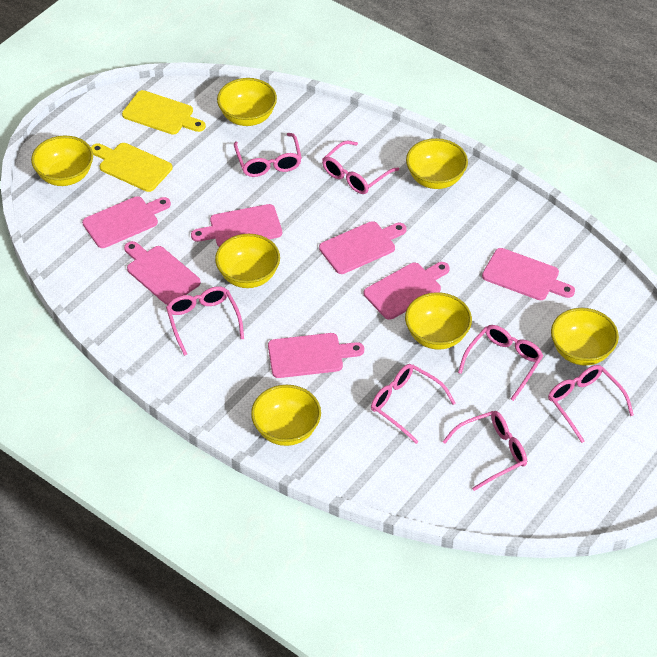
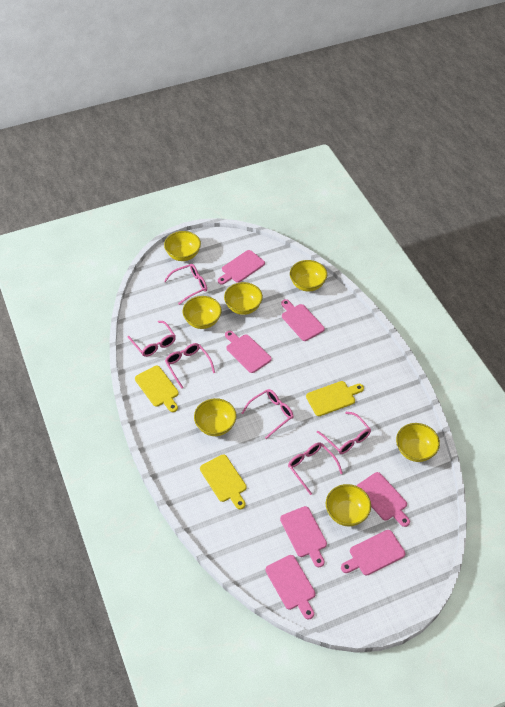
pink glasses: 7 -> 6
yellow cutting board: 2 -> 3

